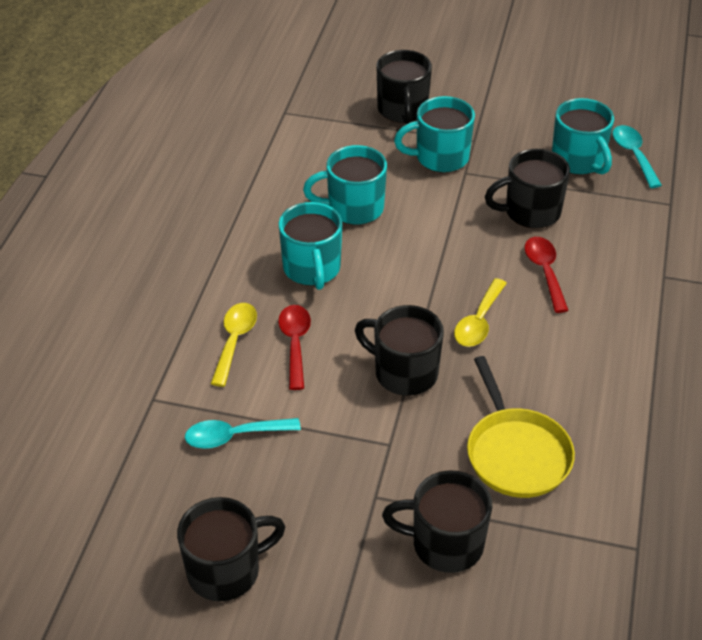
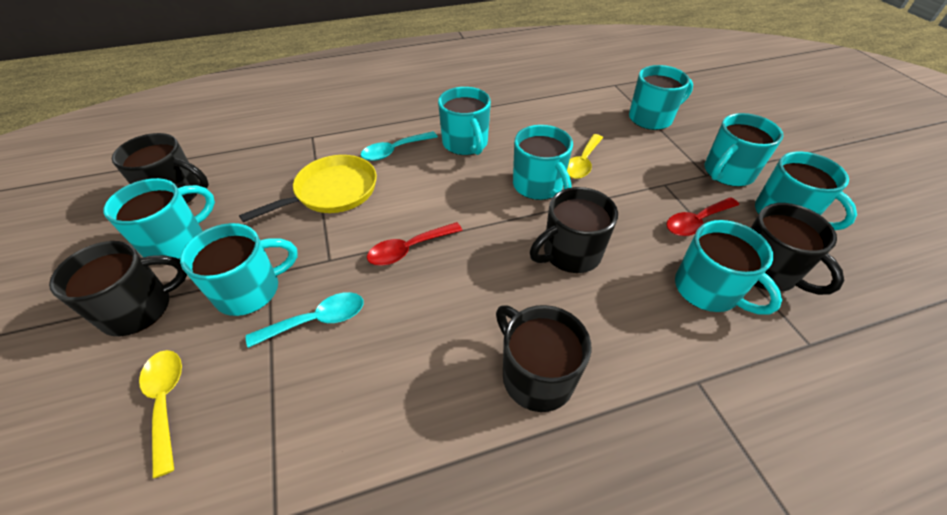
turquoise mug: 4 -> 8

